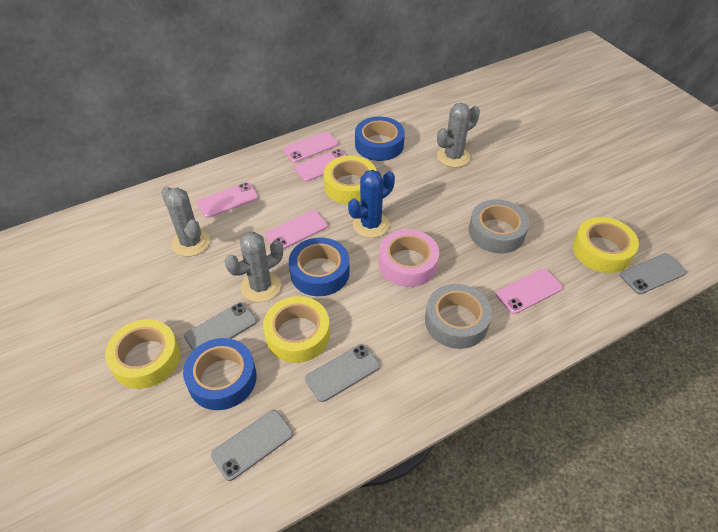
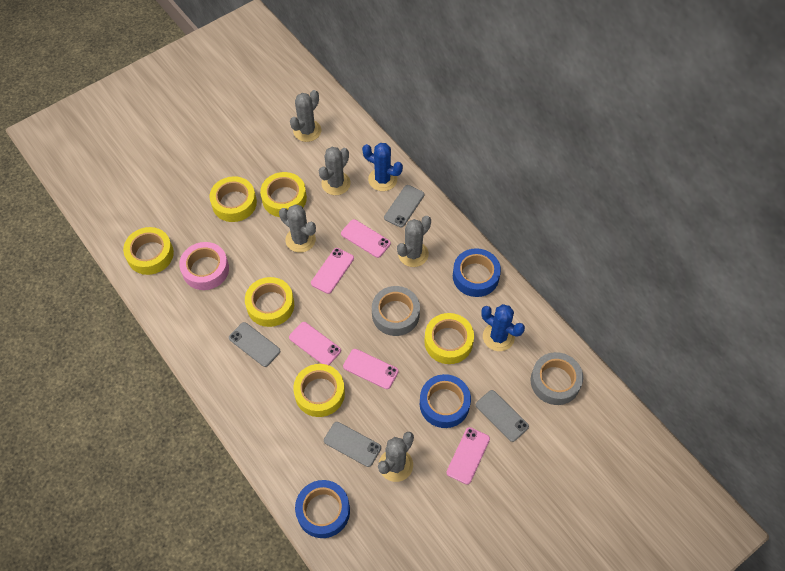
blue cactus: 1 -> 2
grey cactus: 3 -> 5
yellow tape: 4 -> 6

